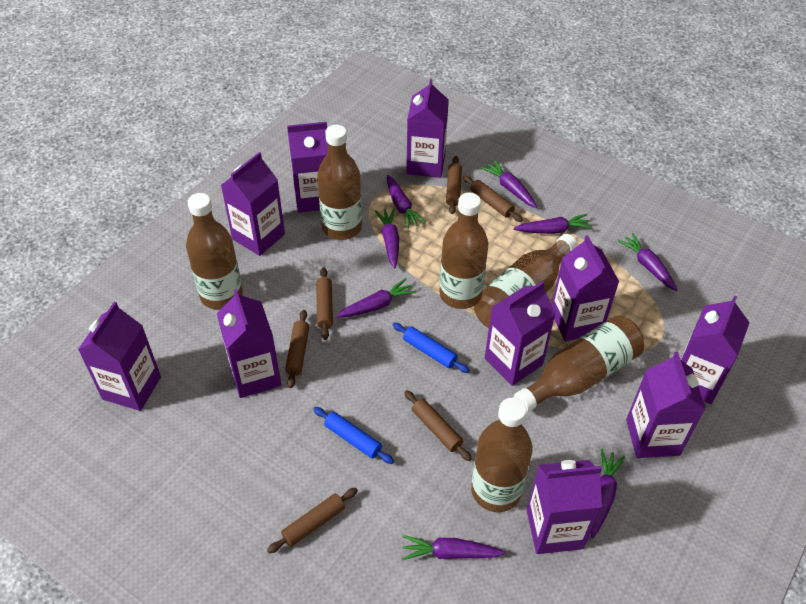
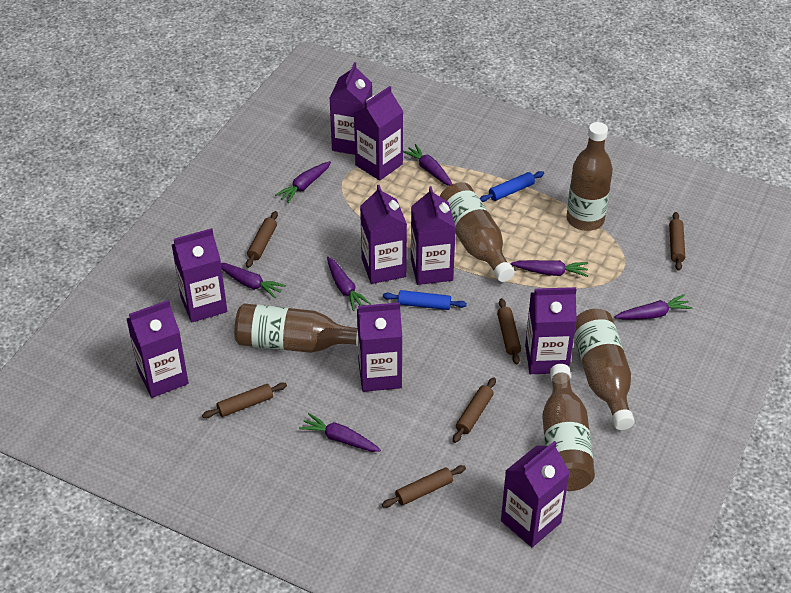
brown bottle: 6 -> 5
purple carrot: 8 -> 7
purple carton: 10 -> 9

